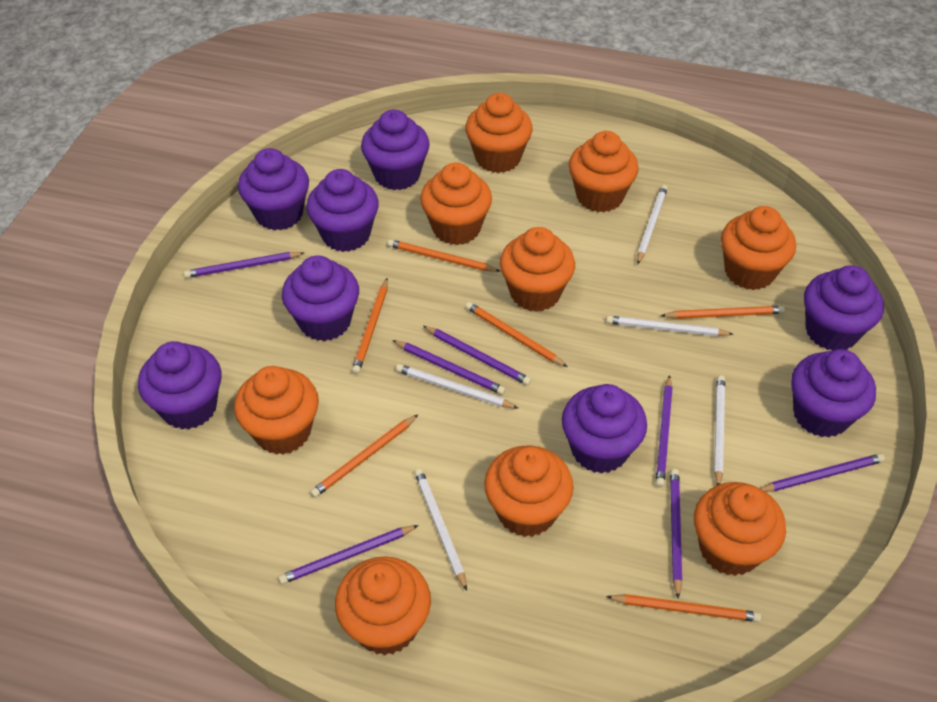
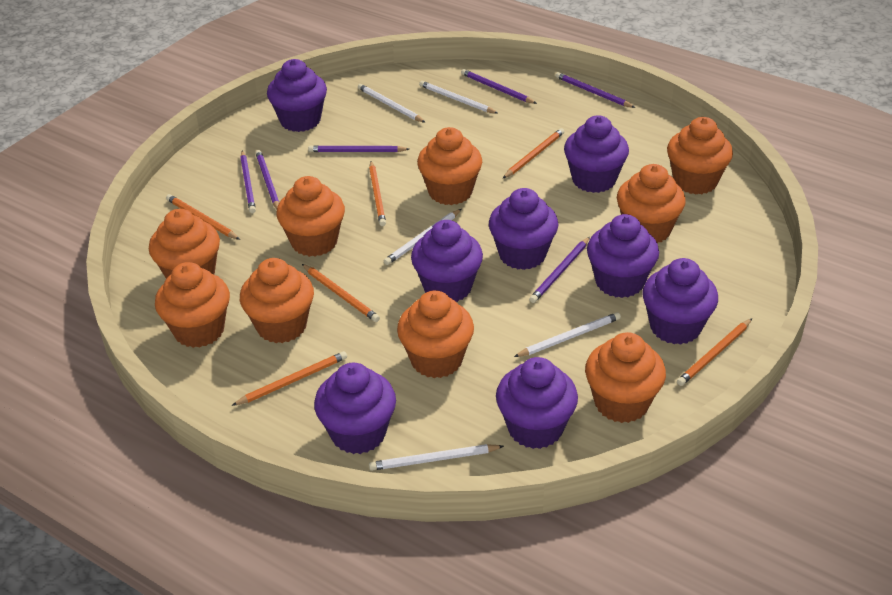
purple pencil: 7 -> 6

